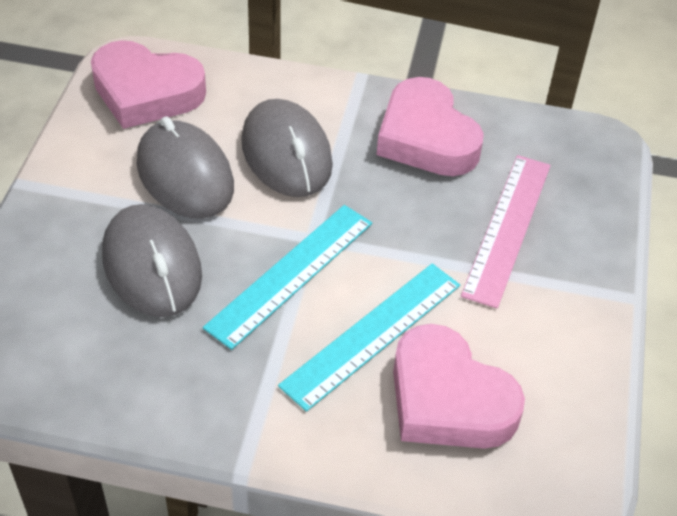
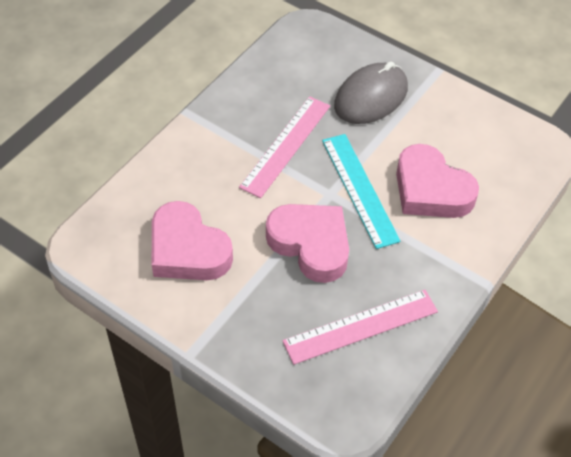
grey mouse: 3 -> 1
pink ruler: 1 -> 2
turquoise ruler: 2 -> 1

